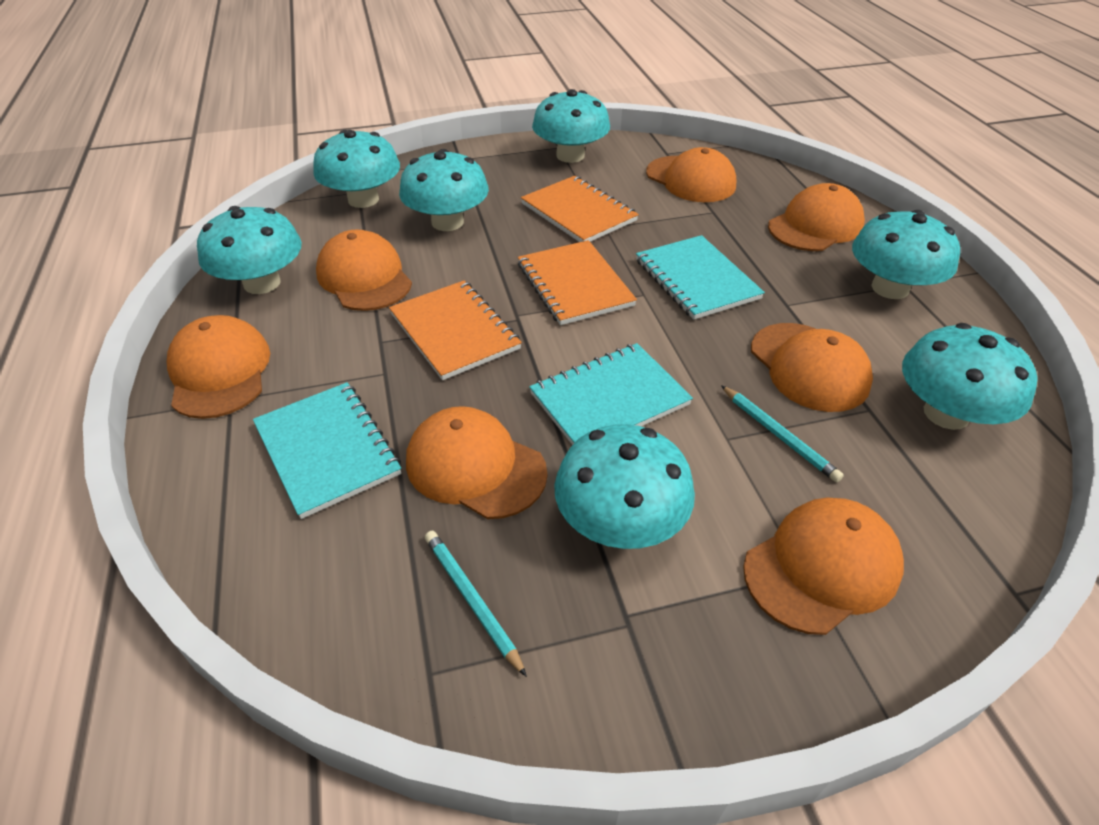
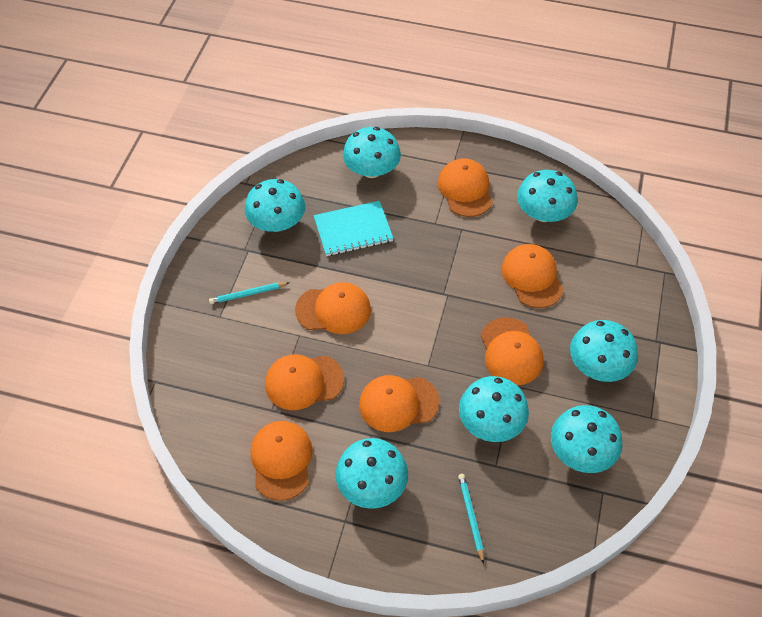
orange notebook: 3 -> 0
turquoise notebook: 3 -> 1

